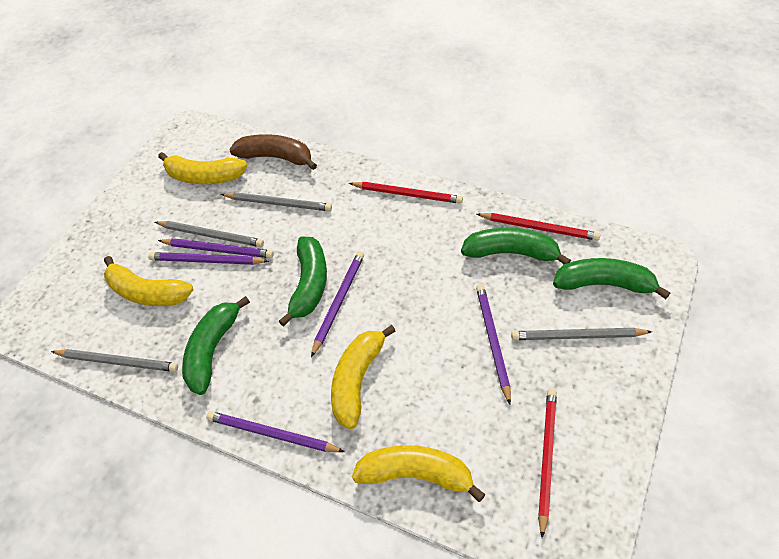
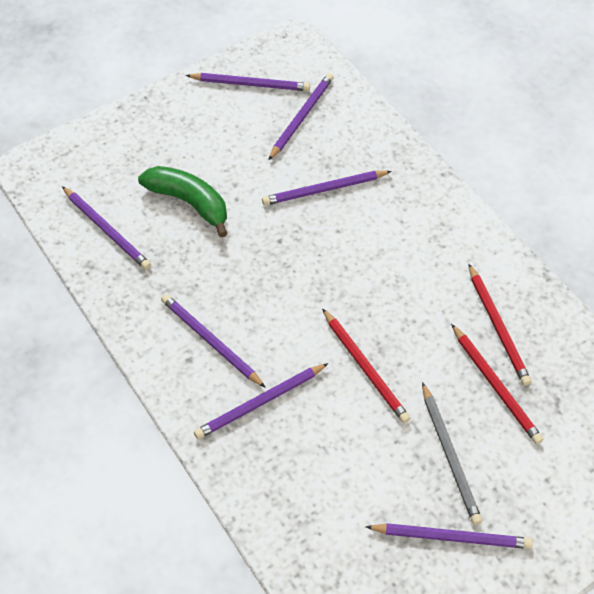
brown banana: 1 -> 0
green banana: 4 -> 1
grey pencil: 4 -> 1
purple pencil: 5 -> 7
yellow banana: 4 -> 0

